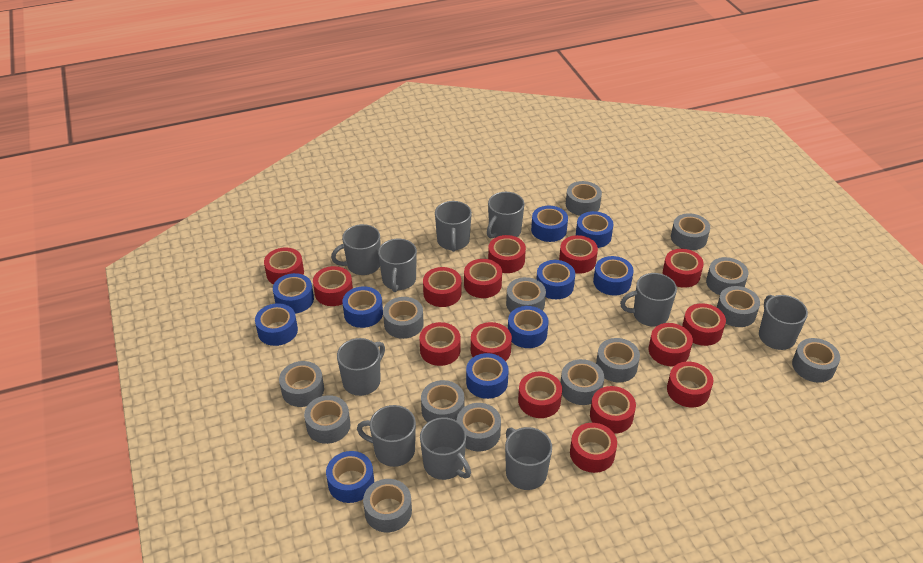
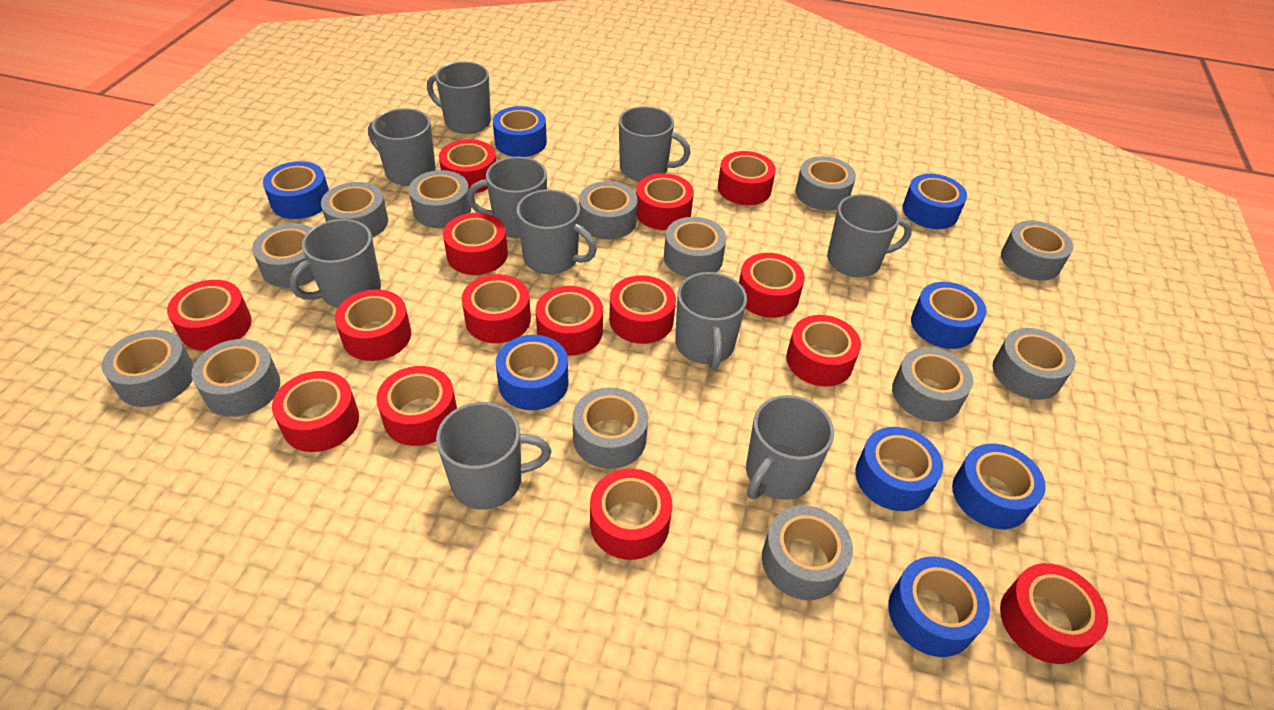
blue tape: 10 -> 8
grey tape: 14 -> 13

